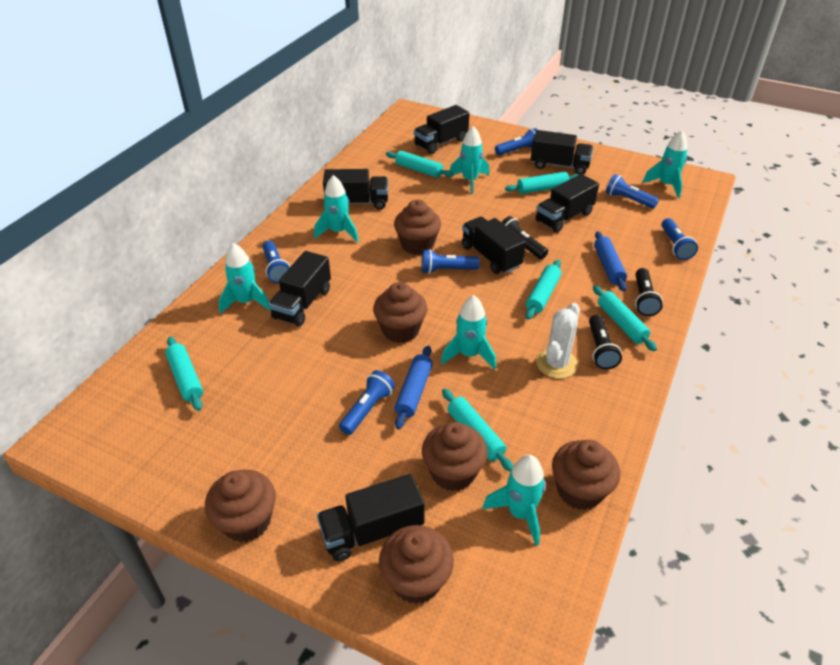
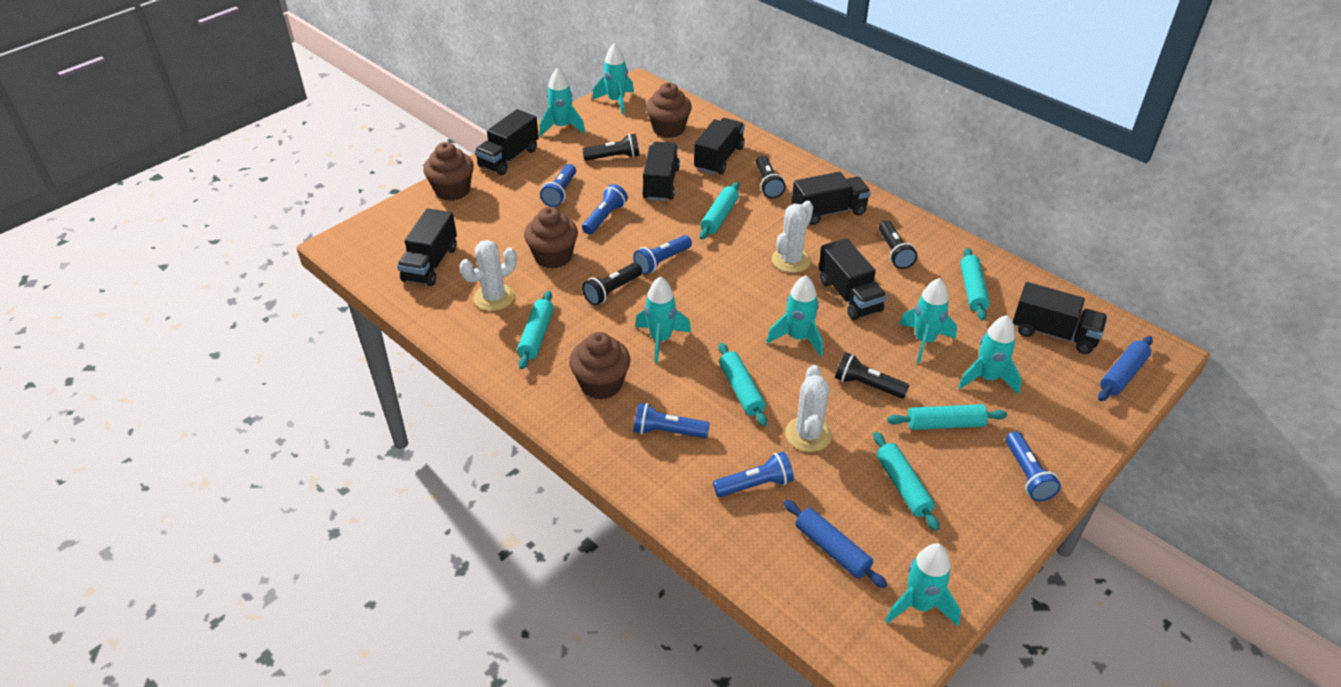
black flashlight: 3 -> 5
brown cupcake: 6 -> 4
turquoise rocket: 6 -> 7
white cactus: 1 -> 3

